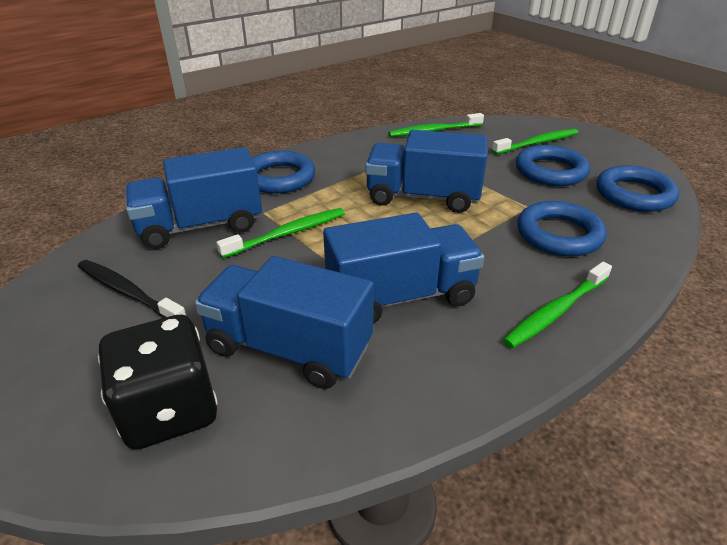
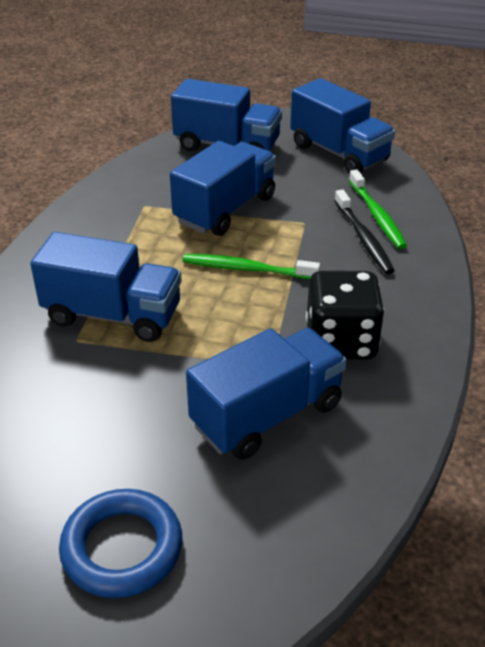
blue ring: 4 -> 1
blue truck: 4 -> 5
green toothbrush: 4 -> 2

